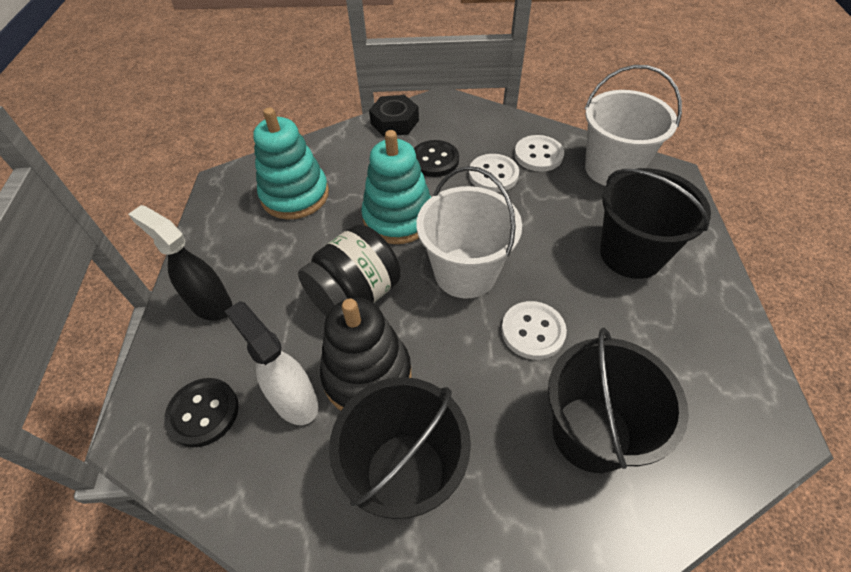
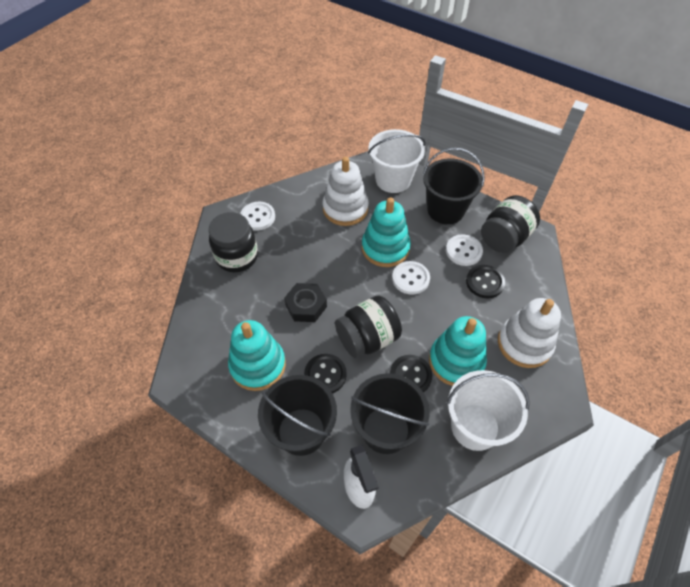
black button: 2 -> 3
black jar: 1 -> 3
black spray bottle: 1 -> 0
black stacking toy: 1 -> 0
turquoise stacking toy: 2 -> 3
white stacking toy: 0 -> 2

